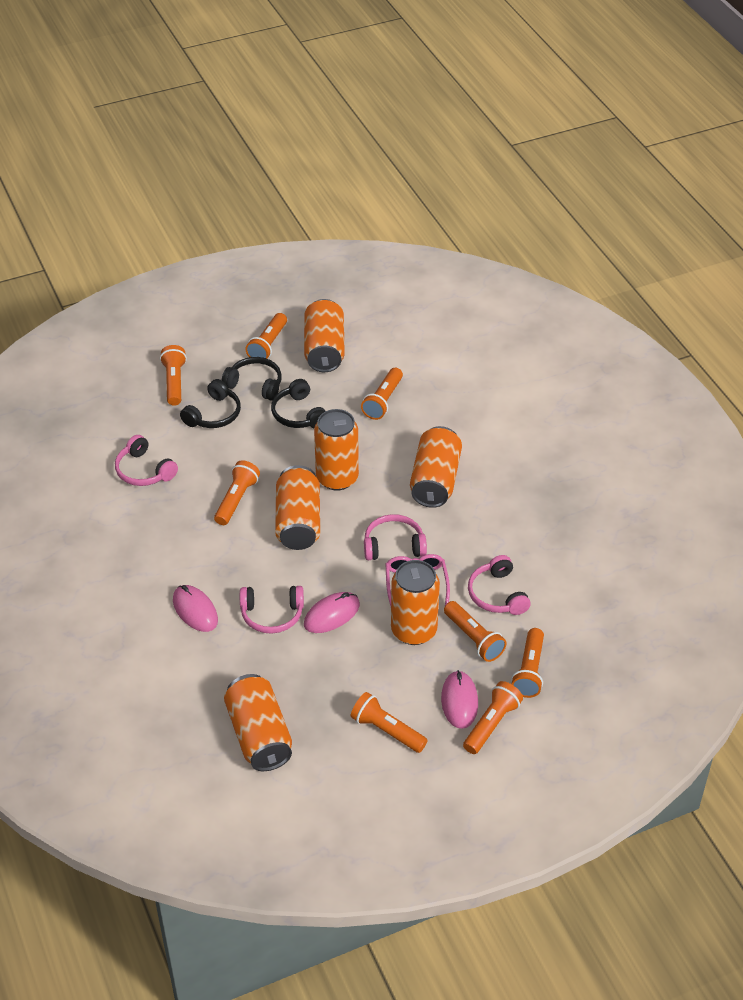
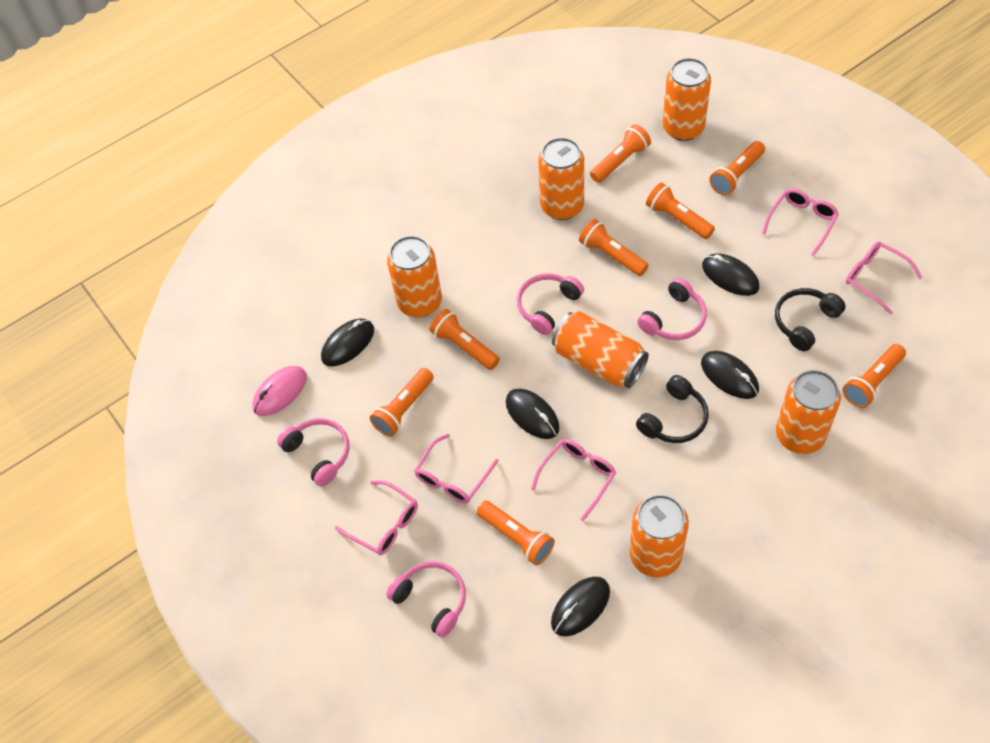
black headphones: 3 -> 2
black mouse: 0 -> 5
pink glasses: 1 -> 5
pink mouse: 3 -> 1

